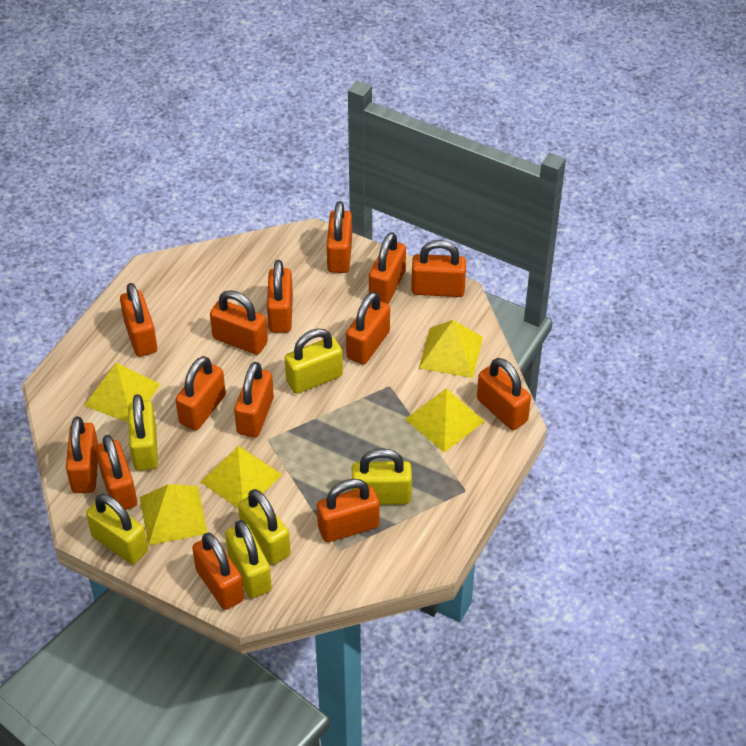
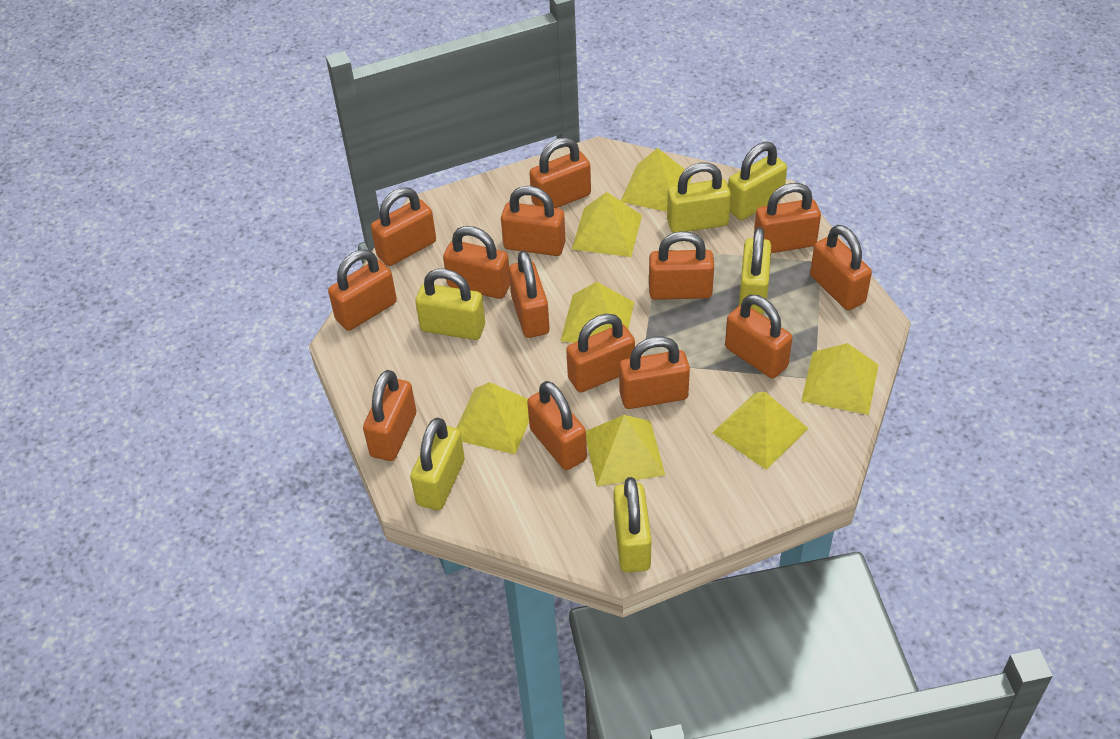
yellow pyramid: 5 -> 7

